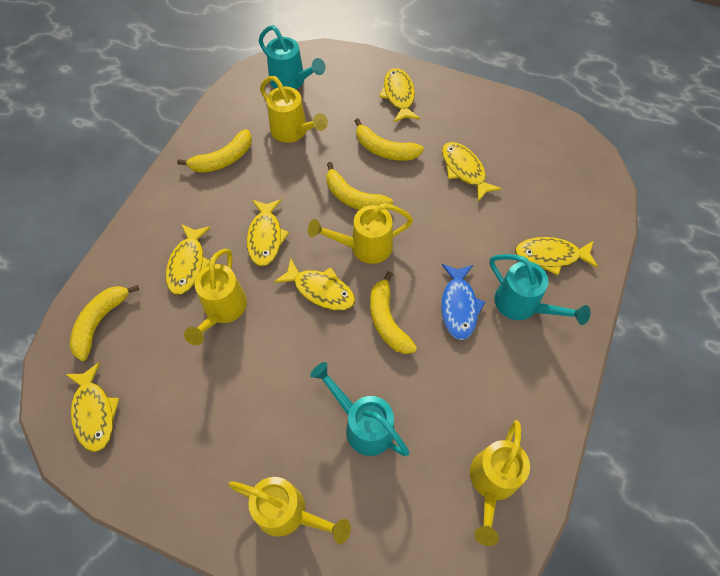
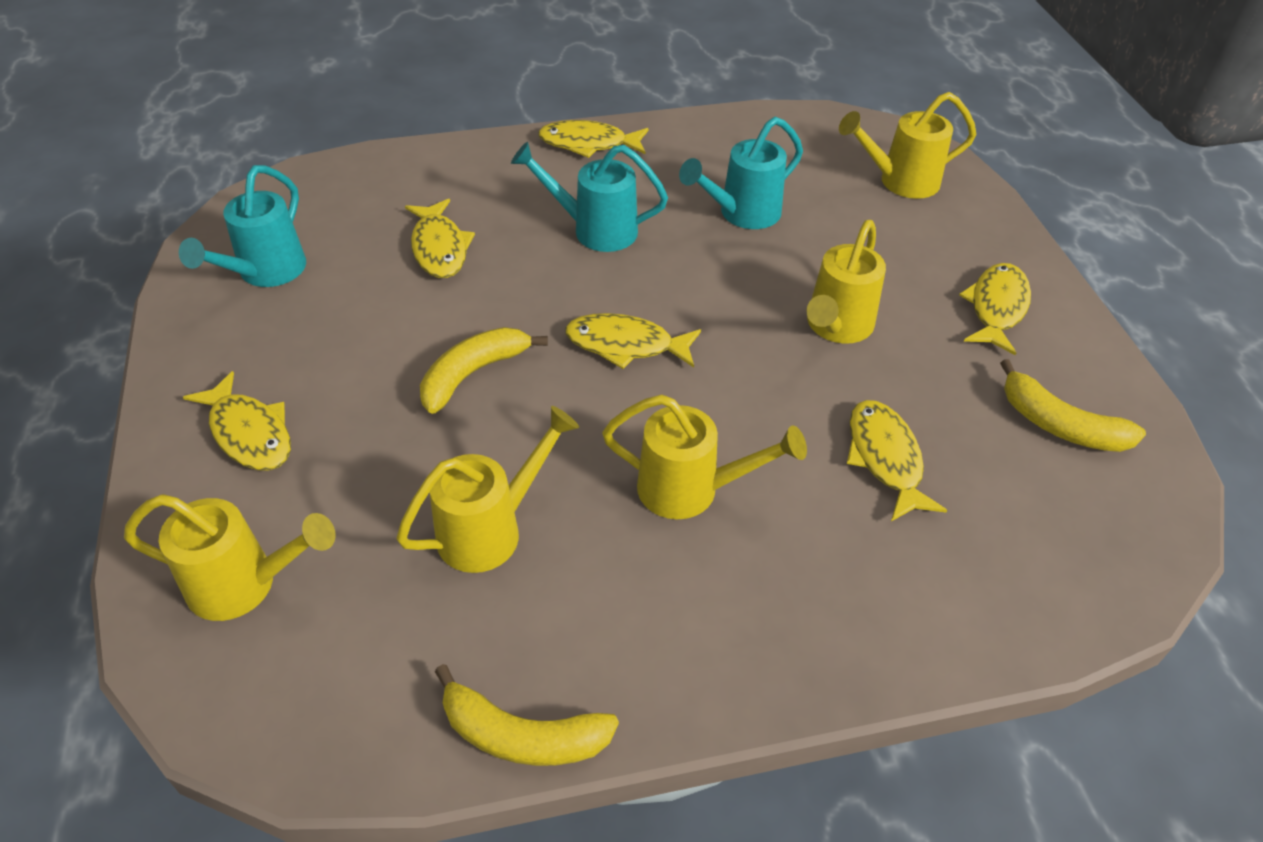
blue fish: 1 -> 0
yellow banana: 5 -> 3
yellow fish: 7 -> 6

